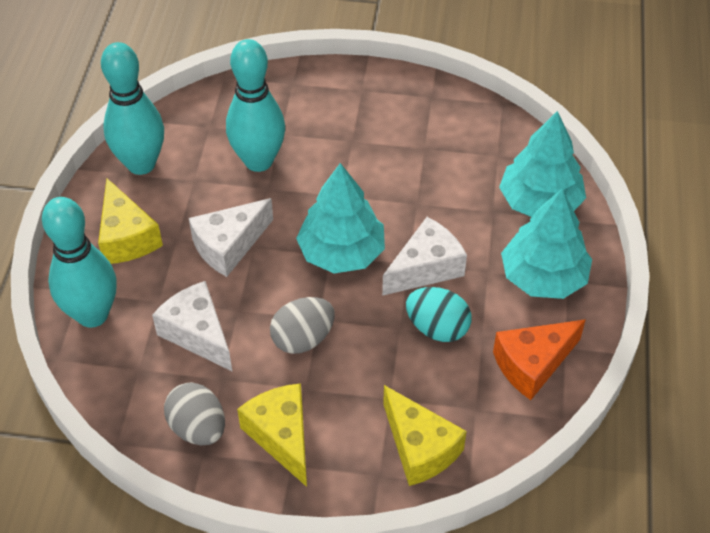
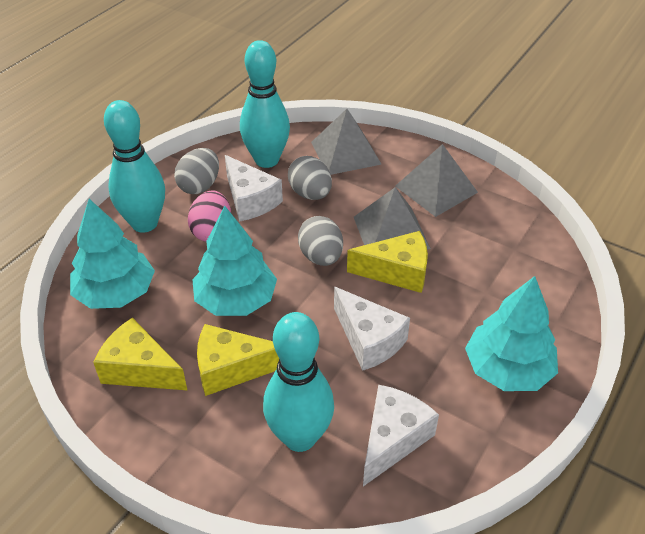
grey egg: 2 -> 3
grey pyramid: 0 -> 3
orange cheese: 1 -> 0
pink egg: 0 -> 1
turquoise egg: 1 -> 0

